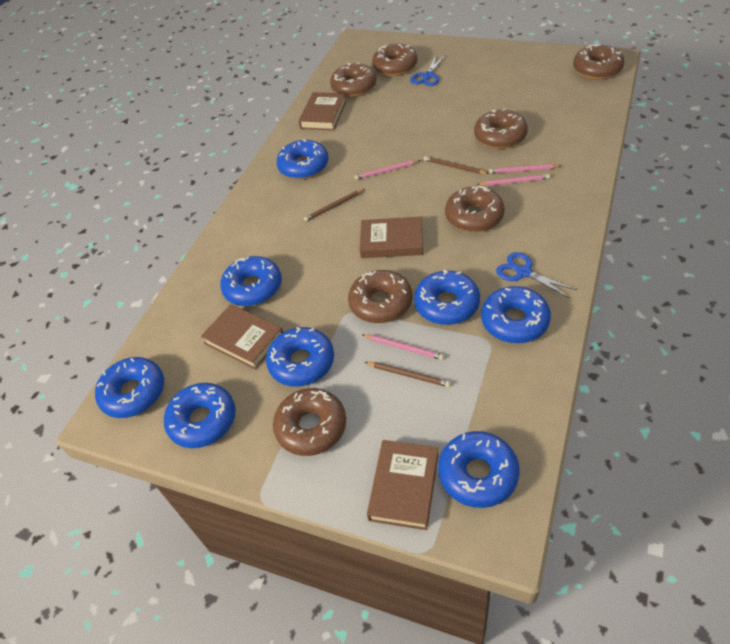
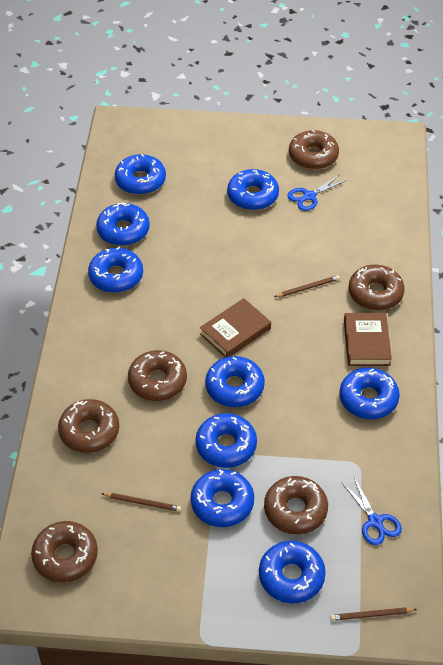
blue donut: 8 -> 9
brown book: 4 -> 2
brown donut: 7 -> 6
pink pencil: 4 -> 0

